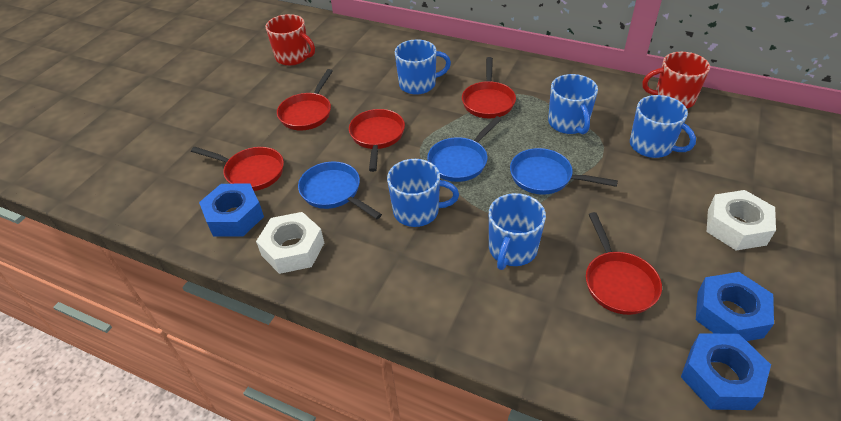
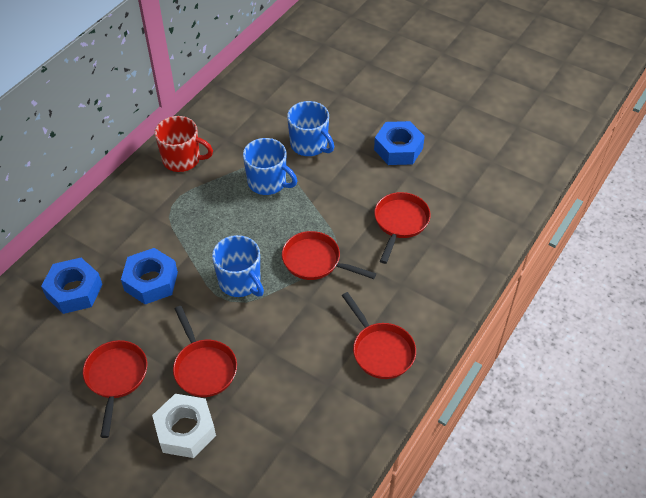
blue mug: 5 -> 3
blue pan: 3 -> 0
red mug: 2 -> 1
white nut: 2 -> 1

